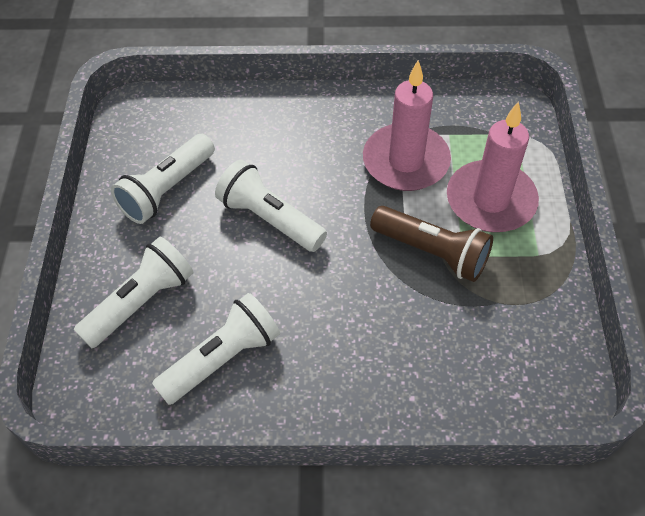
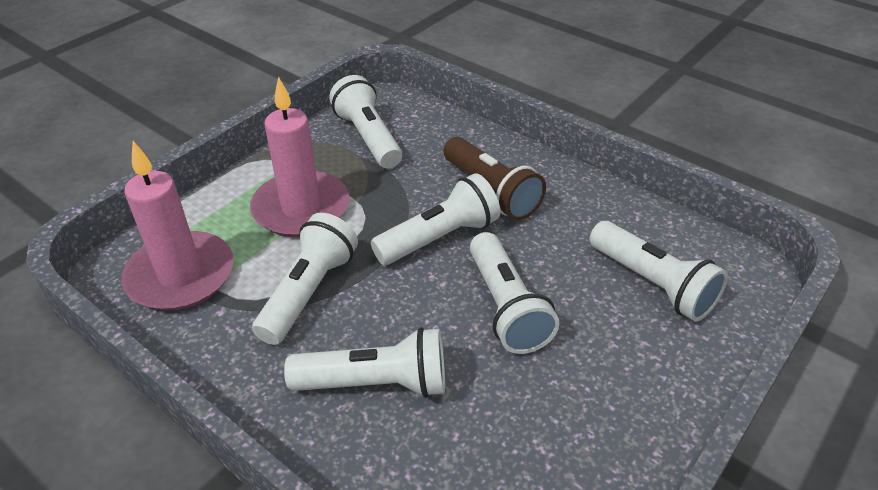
white flashlight: 4 -> 6

